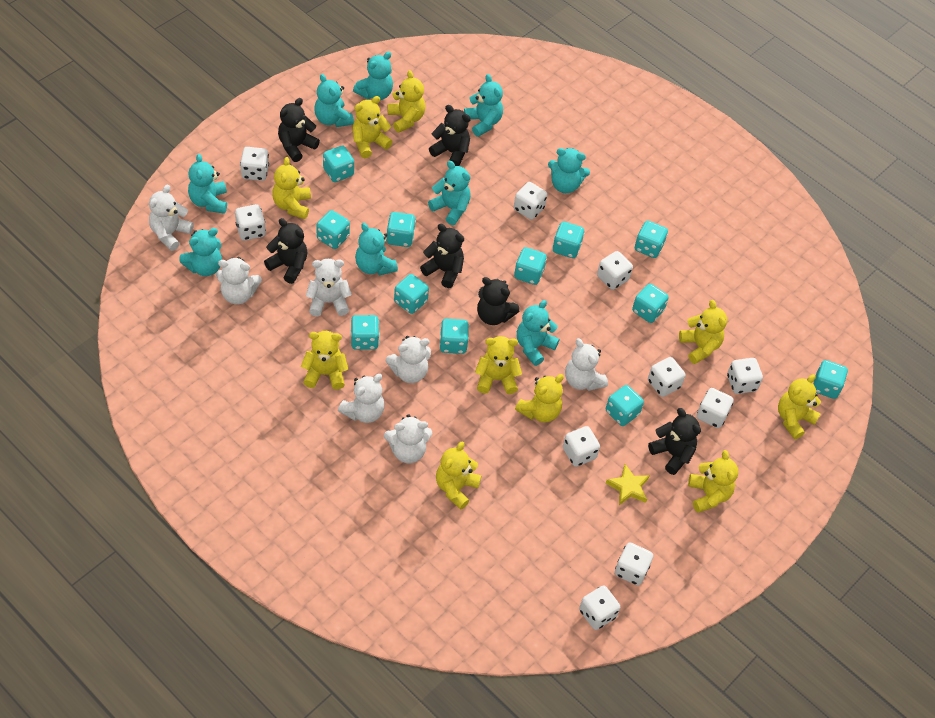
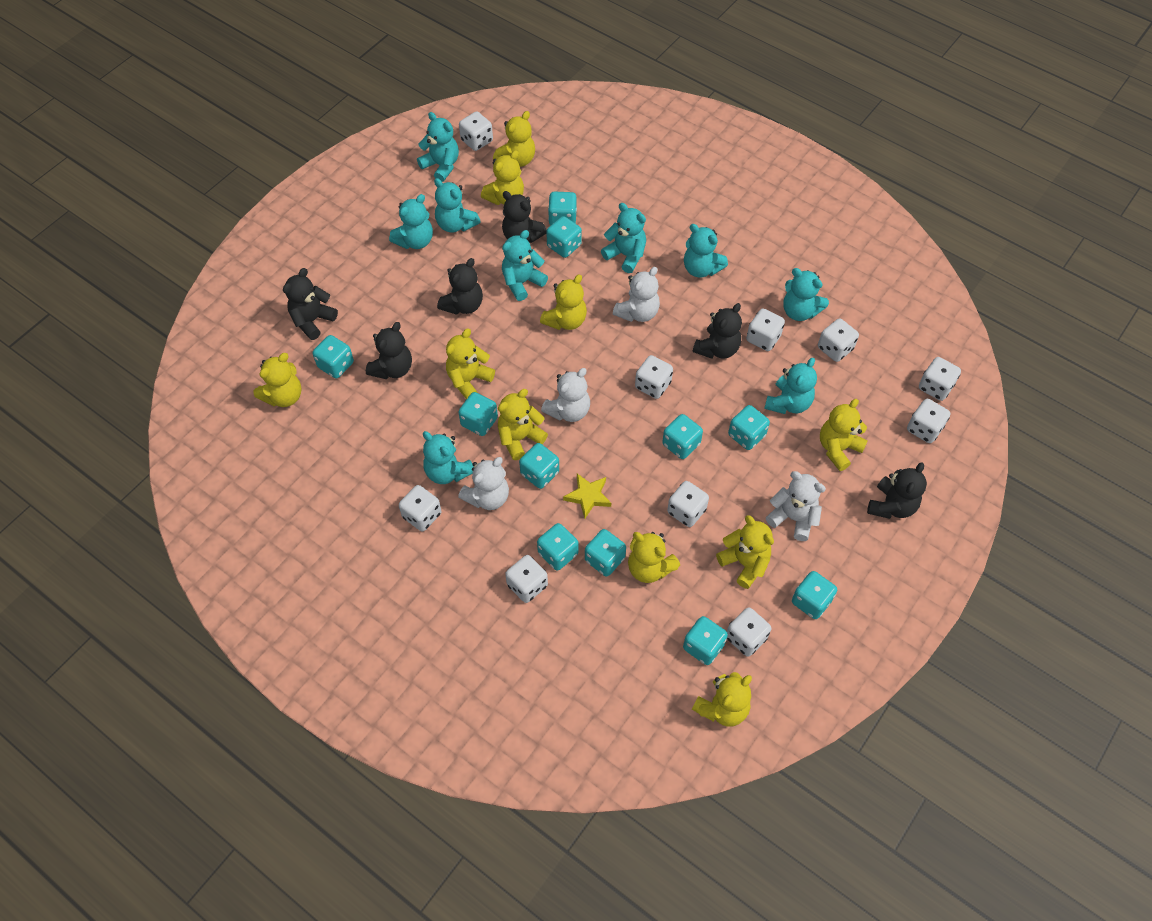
turquoise dice: 12 -> 11
white teddy bear: 7 -> 4

